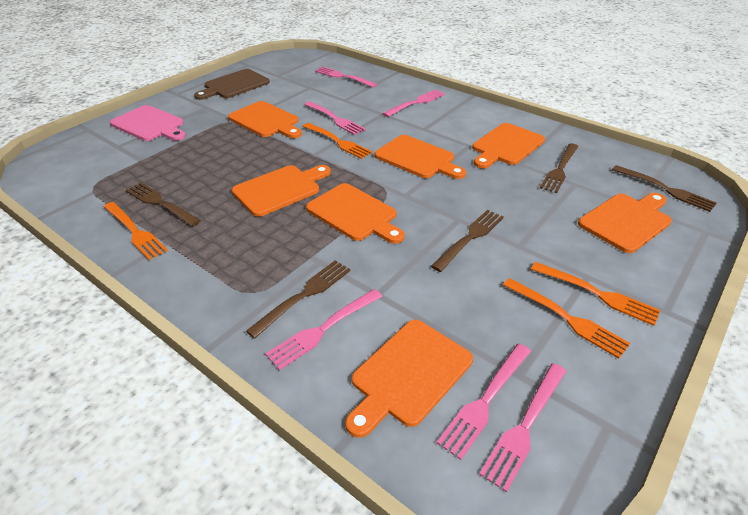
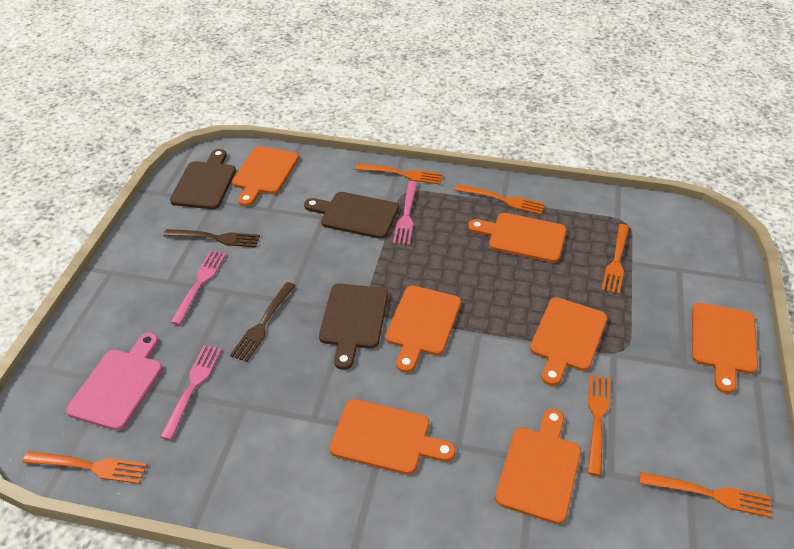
brown cutting board: 1 -> 3
brown fork: 5 -> 2
orange fork: 4 -> 6
pink fork: 6 -> 3

